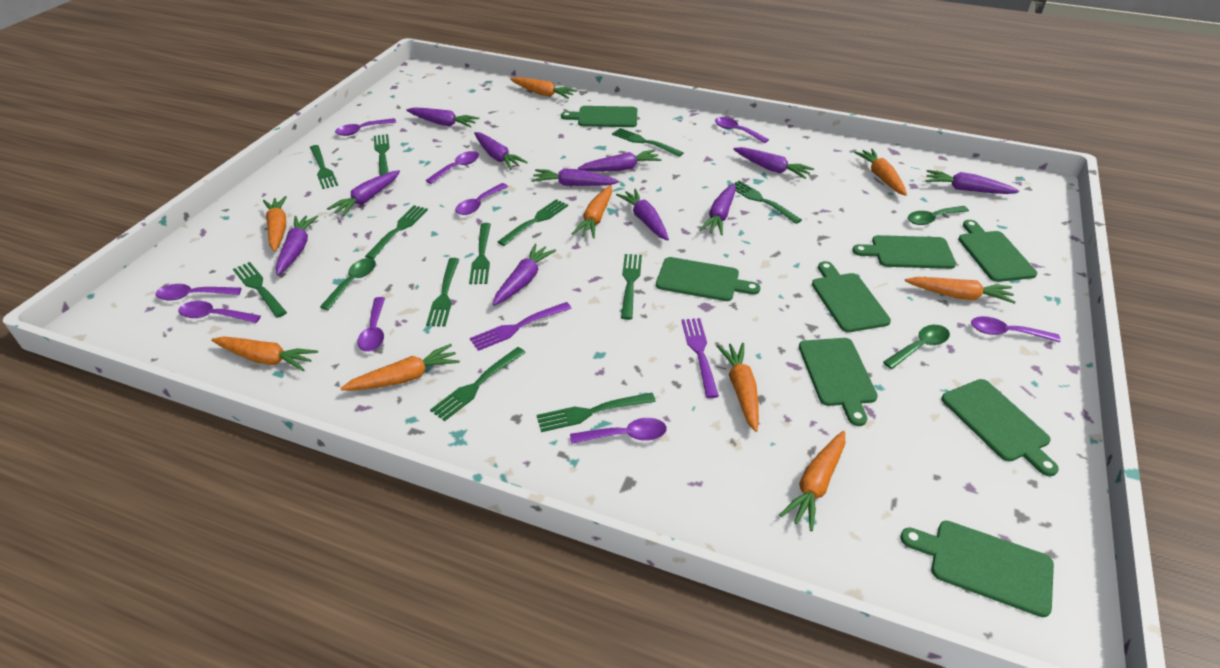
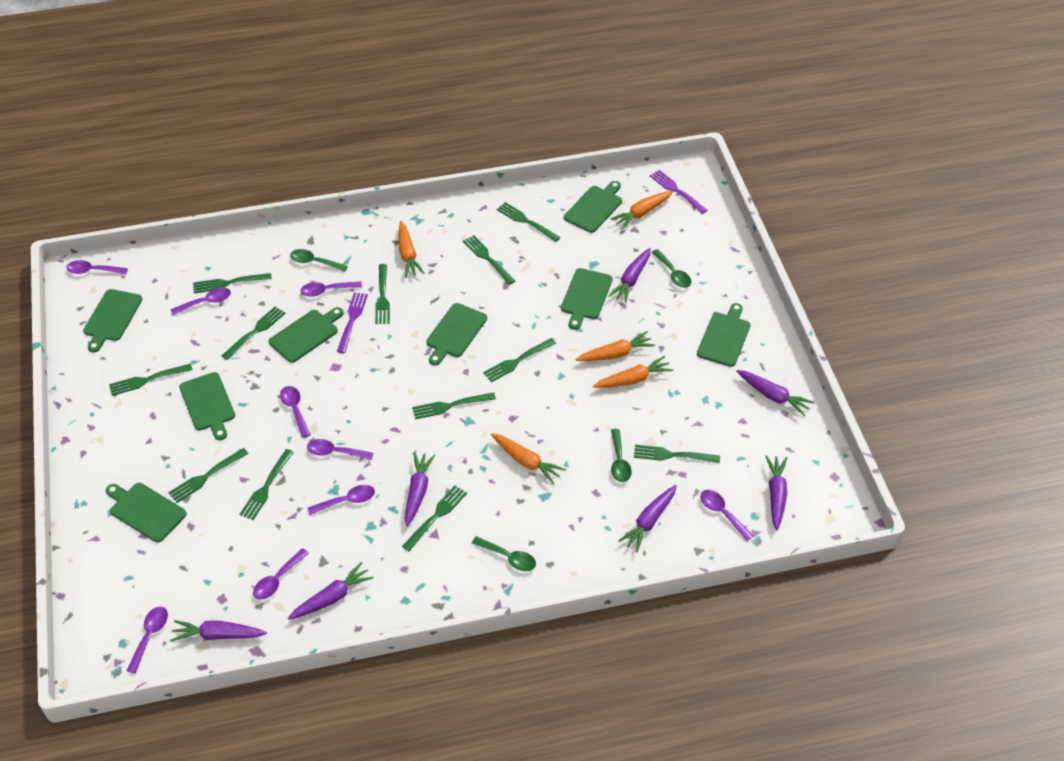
green spoon: 3 -> 4
orange carrot: 9 -> 5
purple carrot: 11 -> 7

